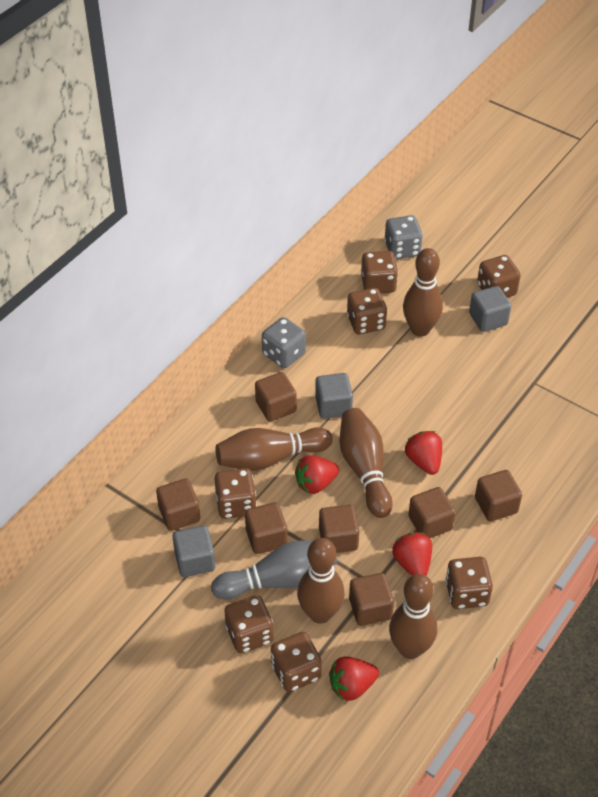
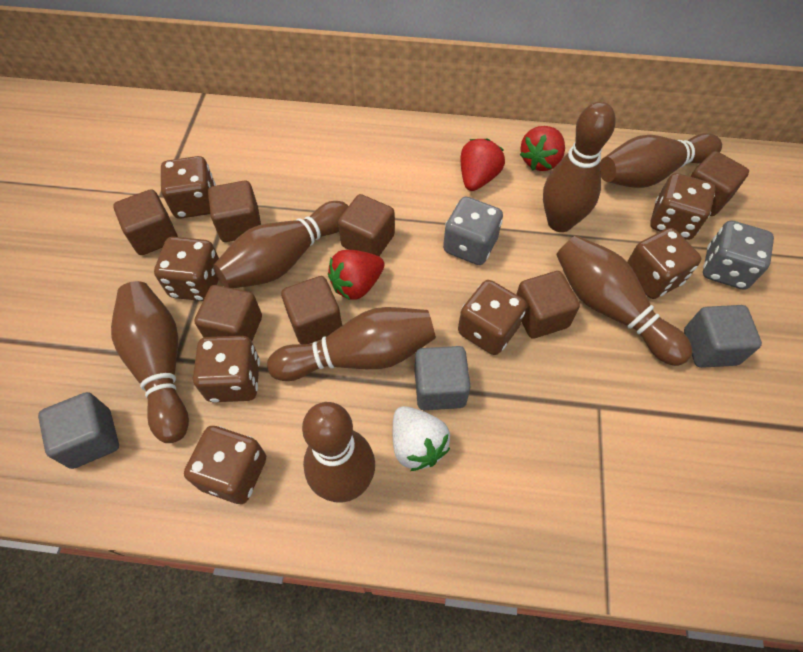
brown bowling pin: 5 -> 7
grey bowling pin: 1 -> 0
red strawberry: 4 -> 3
white strawberry: 0 -> 1

